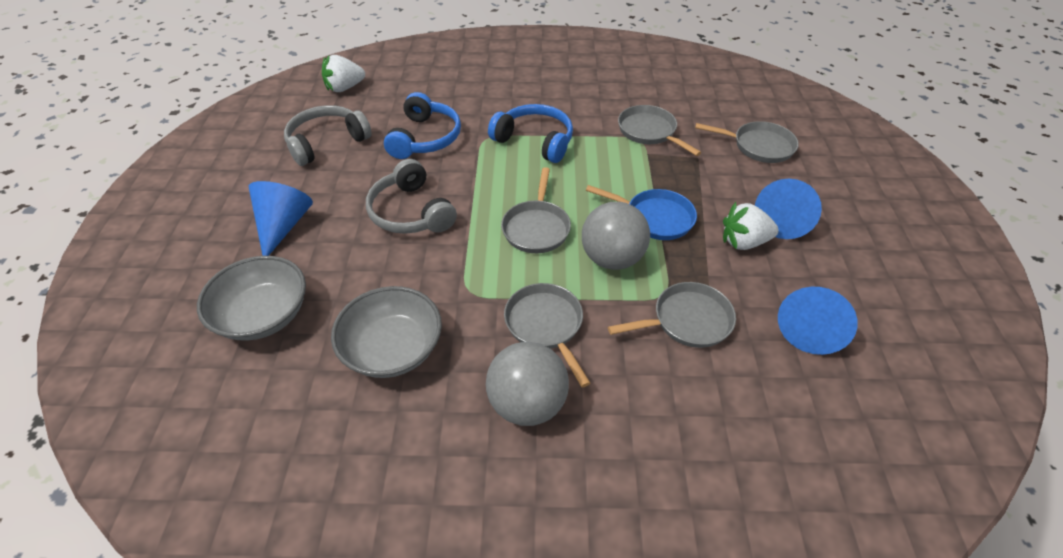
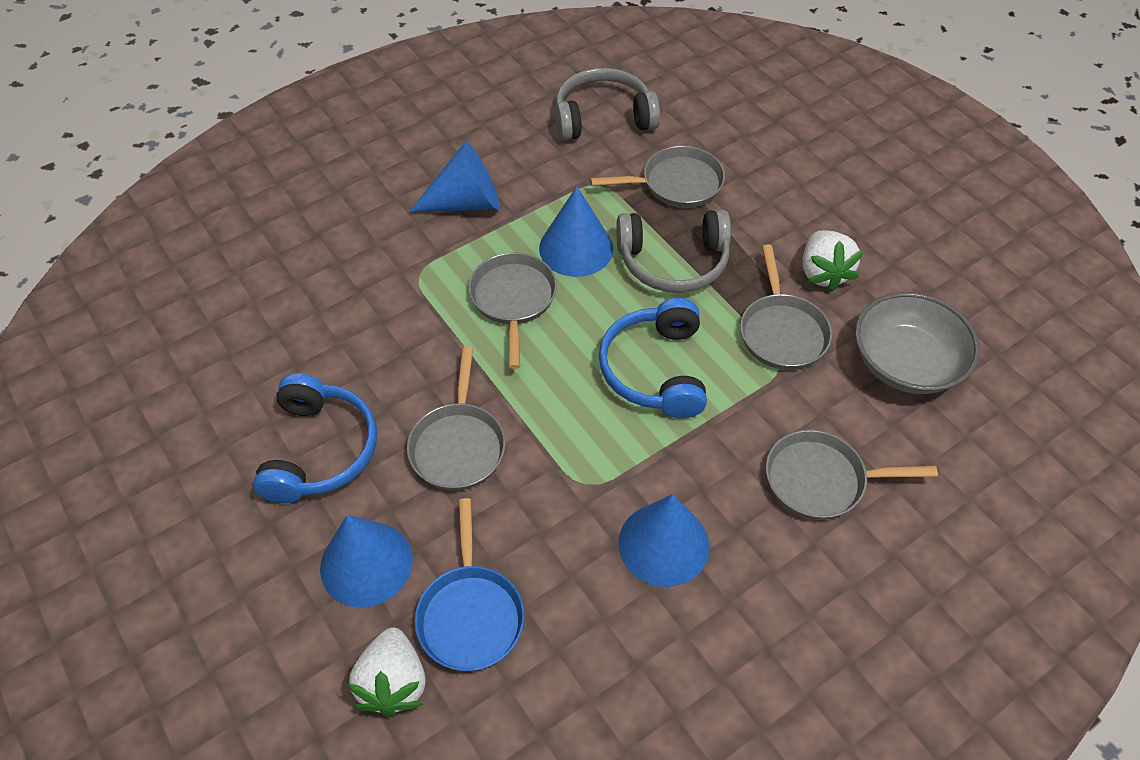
blue cone: 3 -> 4
grey ball: 2 -> 0
grey bowl: 2 -> 1

